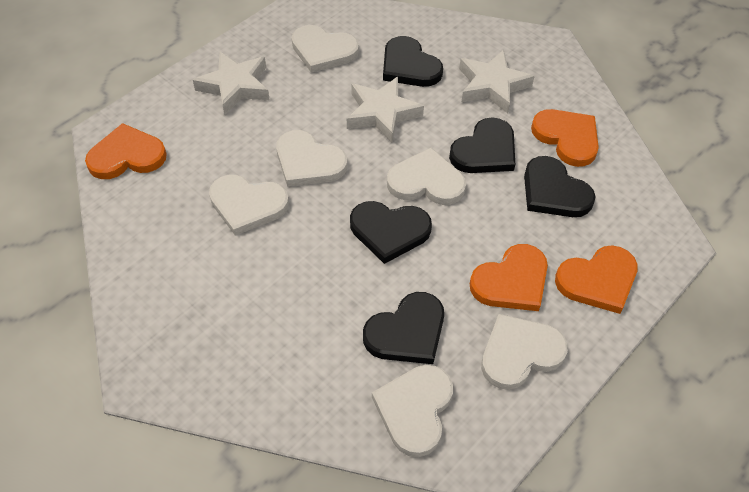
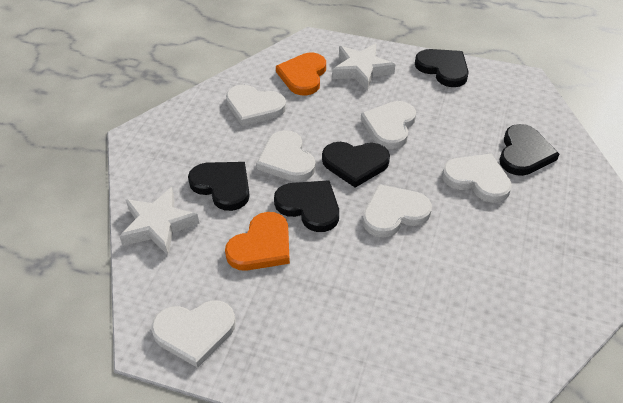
orange heart: 4 -> 2
white star: 3 -> 2

